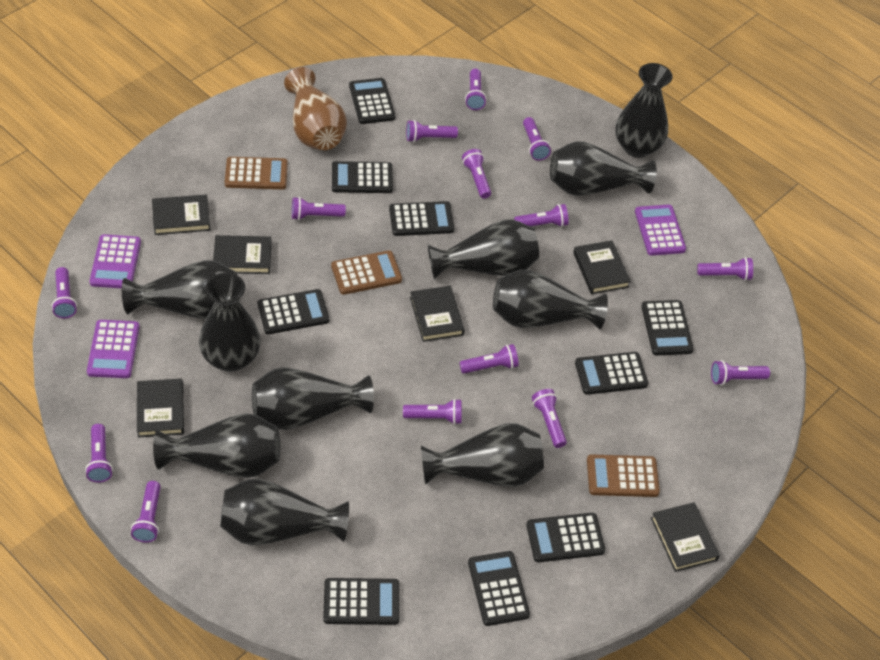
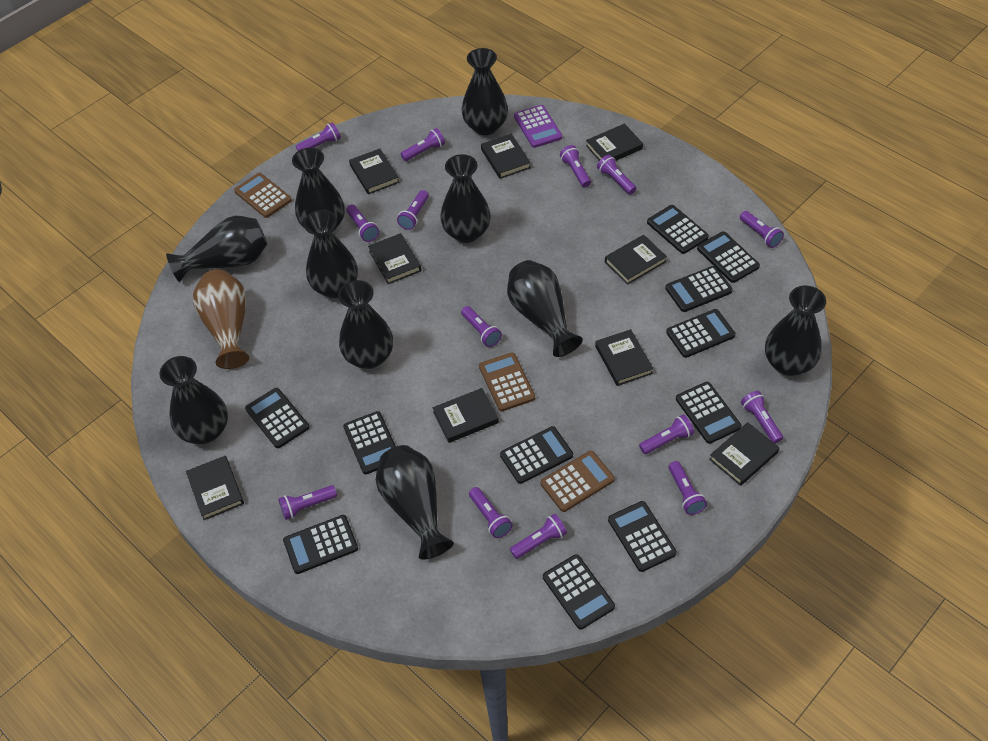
black book: 6 -> 9
black calculator: 9 -> 11
purple calculator: 3 -> 1

